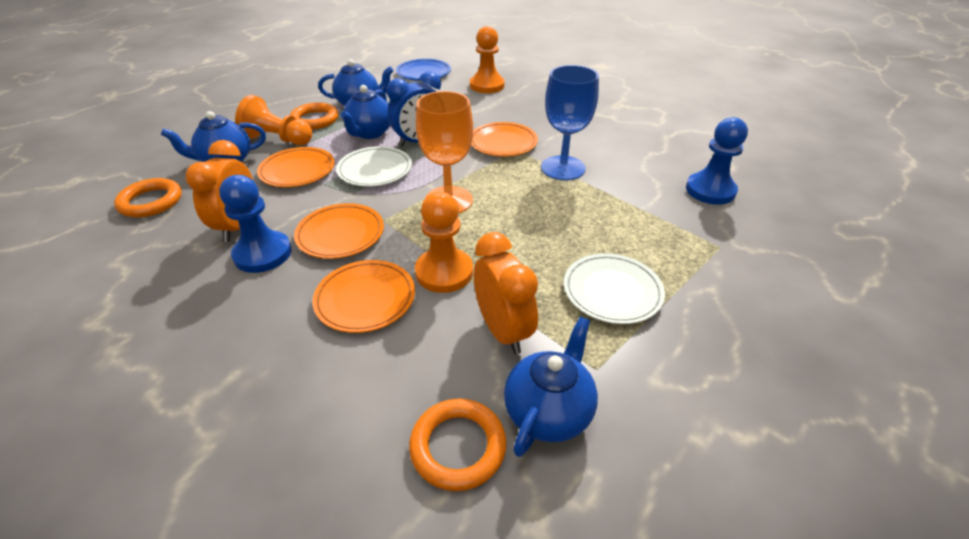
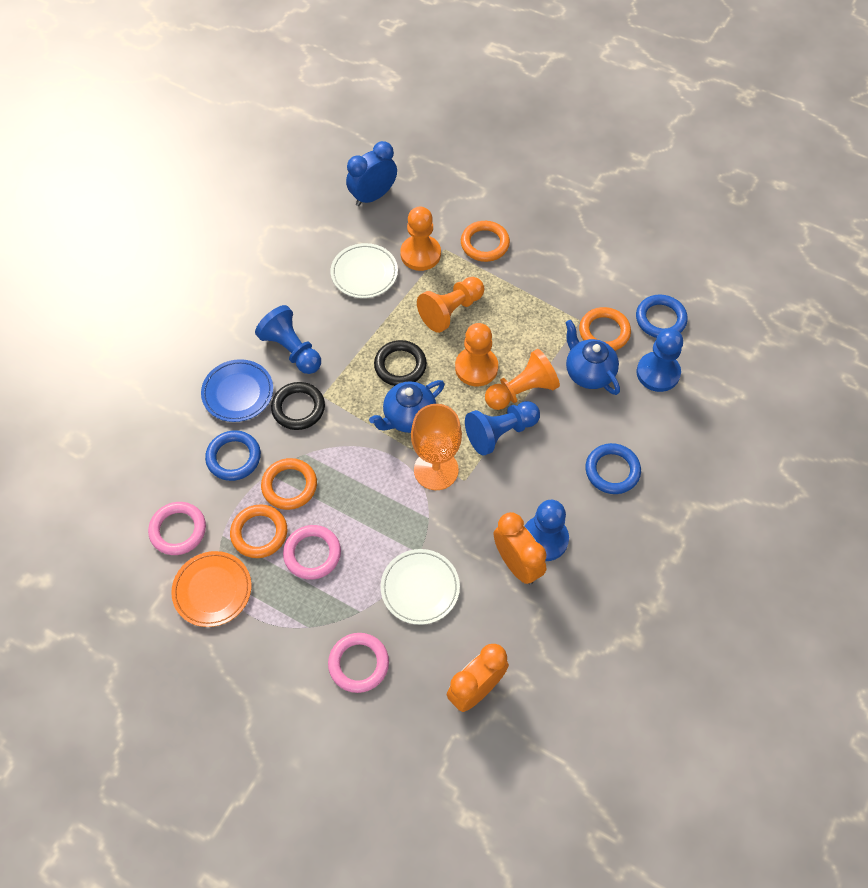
black ring: 0 -> 2
blue goblet: 1 -> 0
blue pawn: 2 -> 4
blue ring: 0 -> 3
blue teapot: 4 -> 2
orange pawn: 3 -> 4
orange plate: 4 -> 1
orange ring: 3 -> 4
pink ring: 0 -> 3

